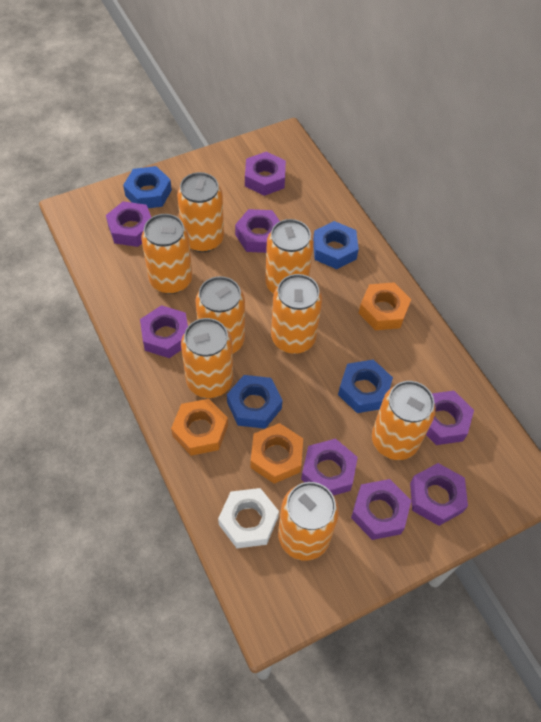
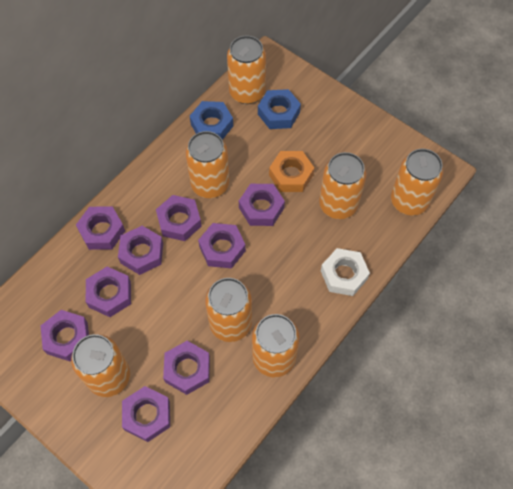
blue nut: 4 -> 2
orange can: 8 -> 7
orange nut: 3 -> 1
purple nut: 8 -> 9

